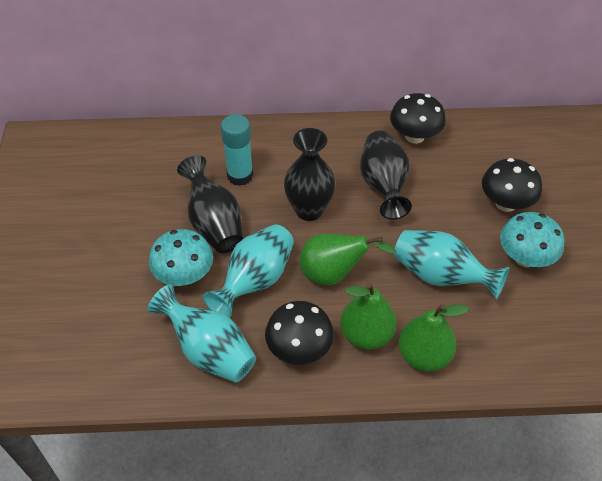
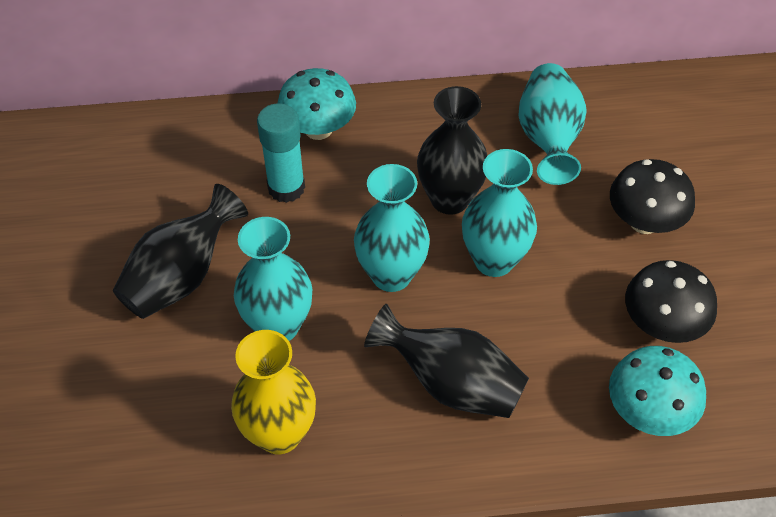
black mushroom: 3 -> 2
green pear: 3 -> 0
turquoise vase: 3 -> 4
yellow vase: 0 -> 1

